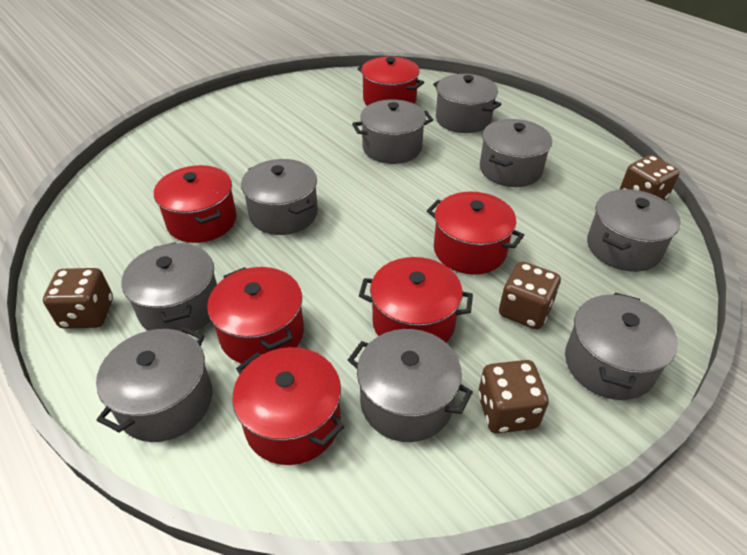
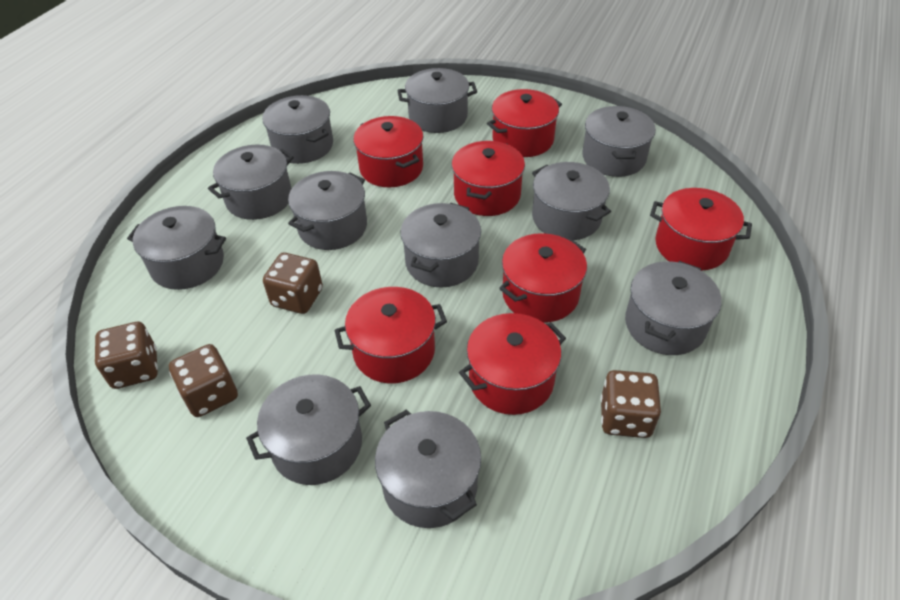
grey pot: 9 -> 11
red pot: 6 -> 7

